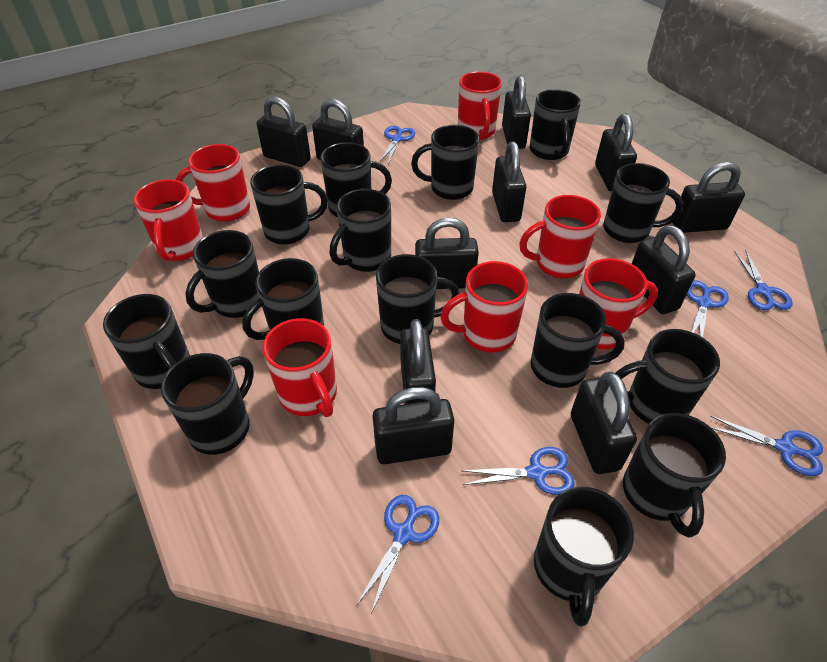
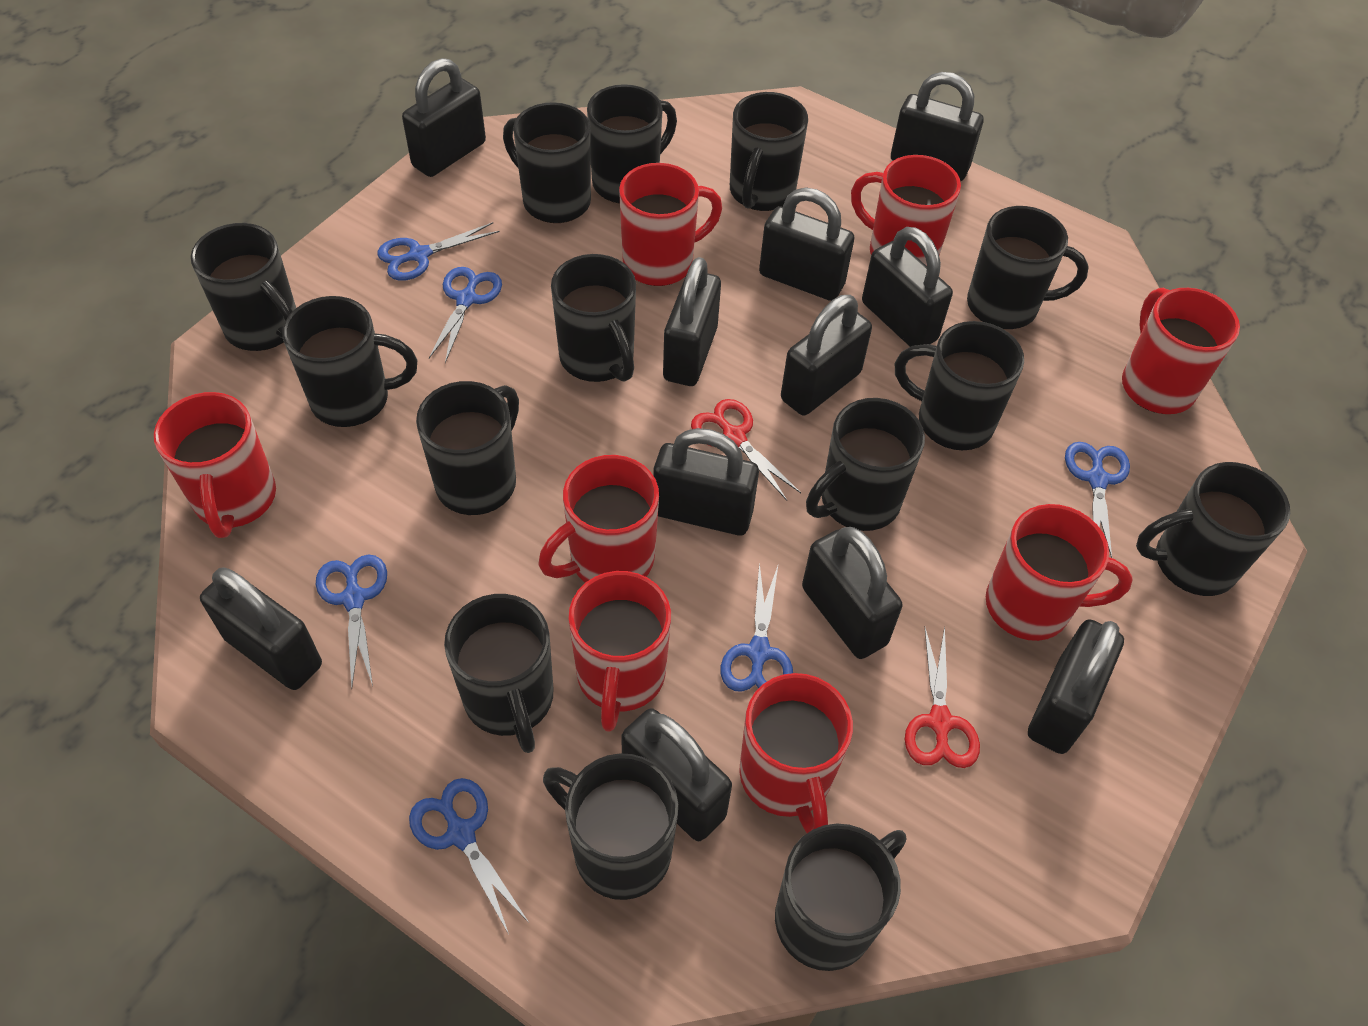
black mug: 15 -> 14
red mug: 7 -> 8
red scissors: 0 -> 2

